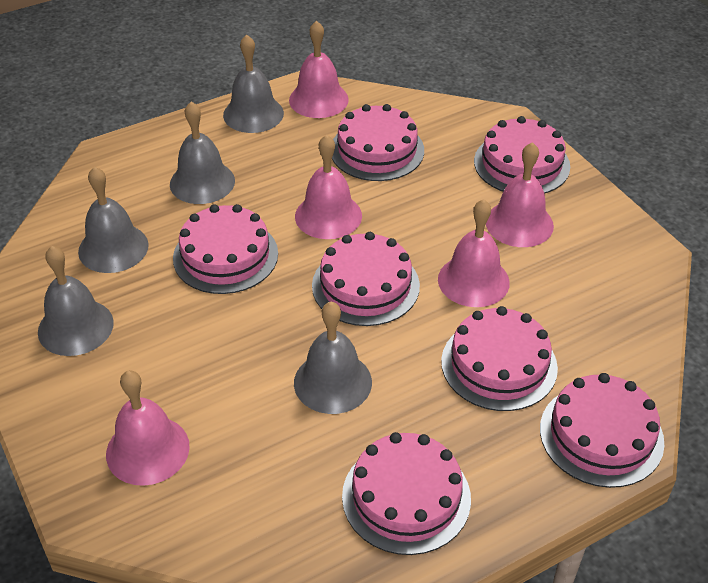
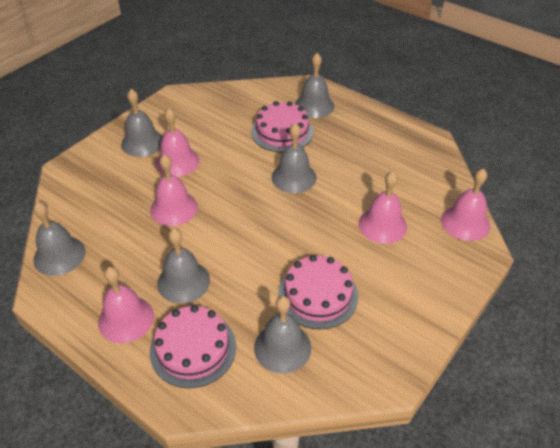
grey bell: 5 -> 6
pink cake: 7 -> 3

